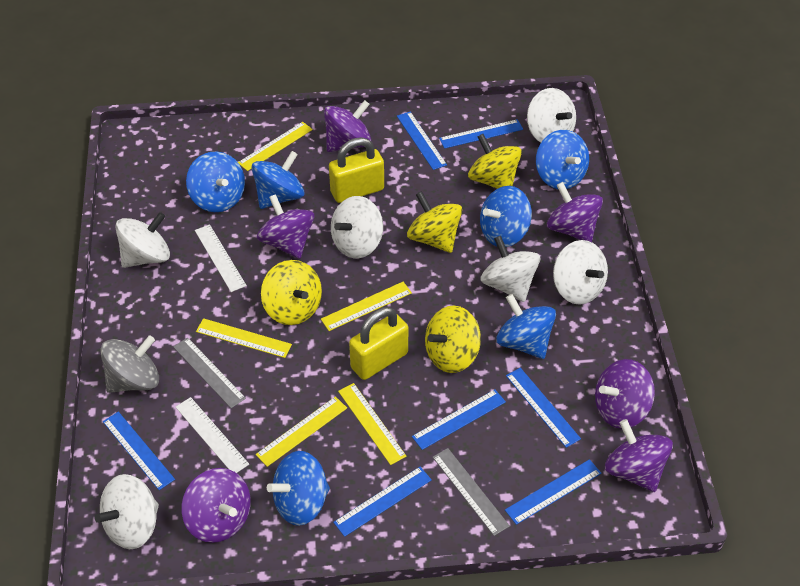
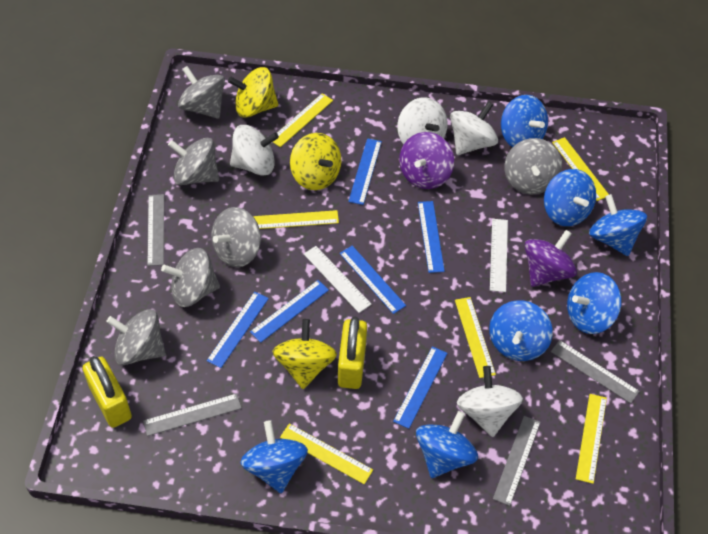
blue ruler: 7 -> 6
blue spinning top: 6 -> 7
grey ruler: 2 -> 4
grey spinning top: 1 -> 6
purple spinning top: 6 -> 2
white spinning top: 6 -> 4
yellow ruler: 5 -> 6
yellow spinning top: 4 -> 3

